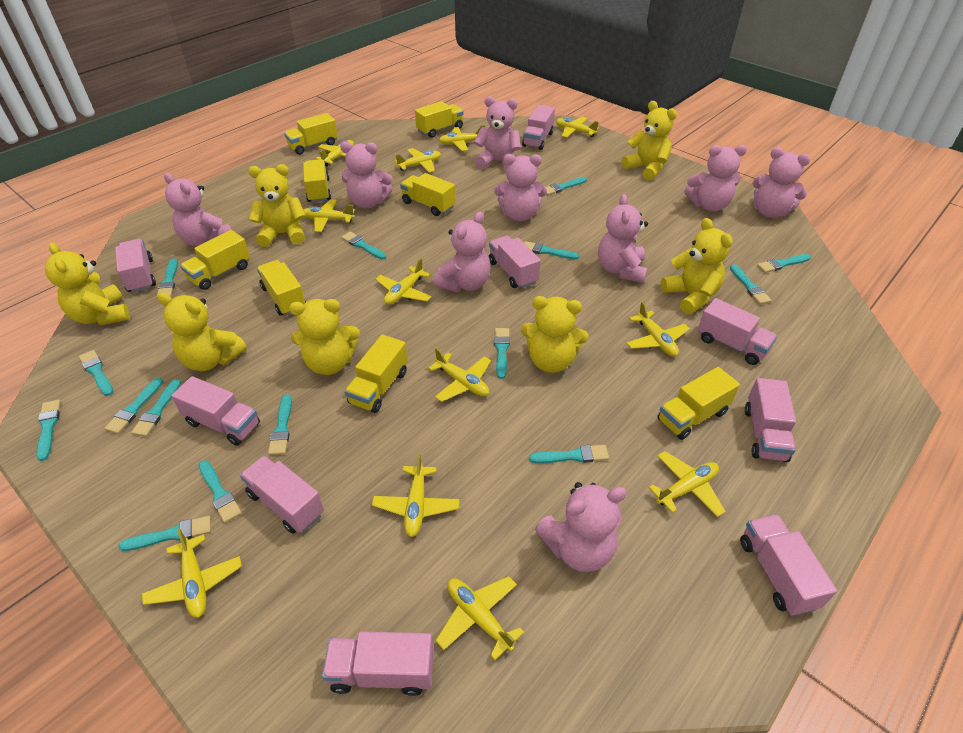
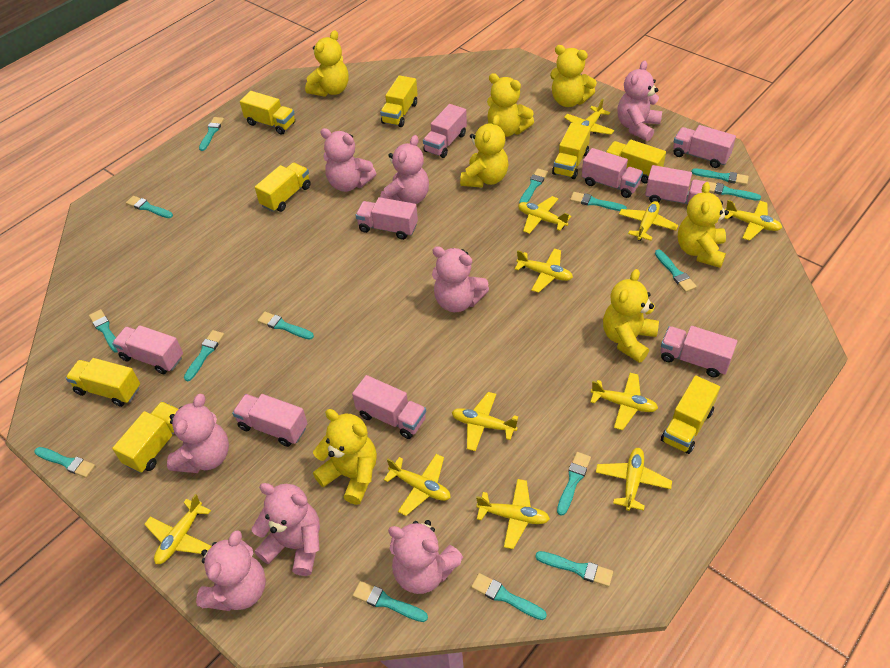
pink teddy bear: 9 -> 8
yellow plane: 12 -> 11

